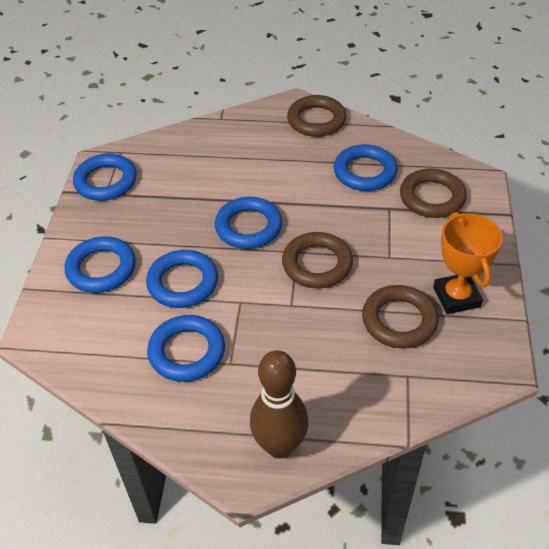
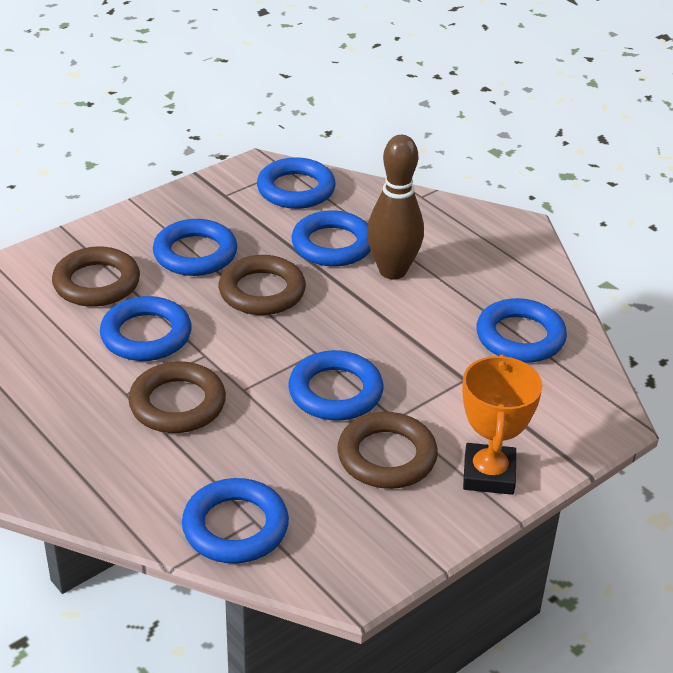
blue ring: 6 -> 7

